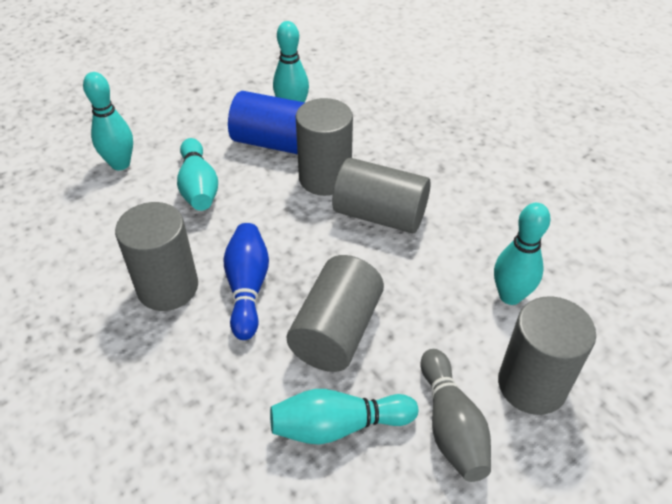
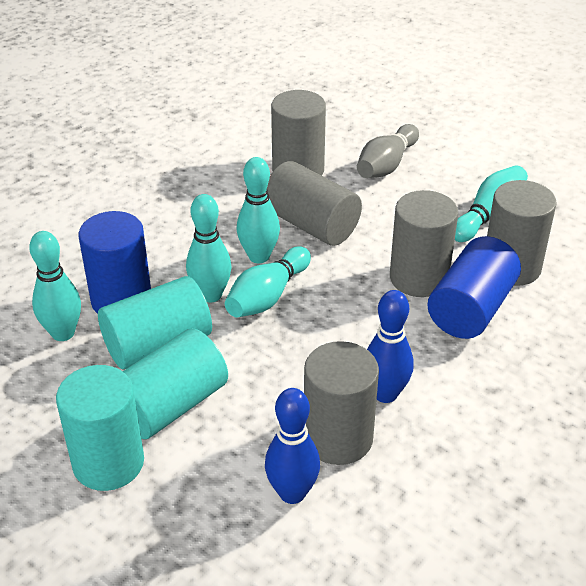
blue bowling pin: 1 -> 2
blue cylinder: 1 -> 2
turquoise cylinder: 0 -> 3

